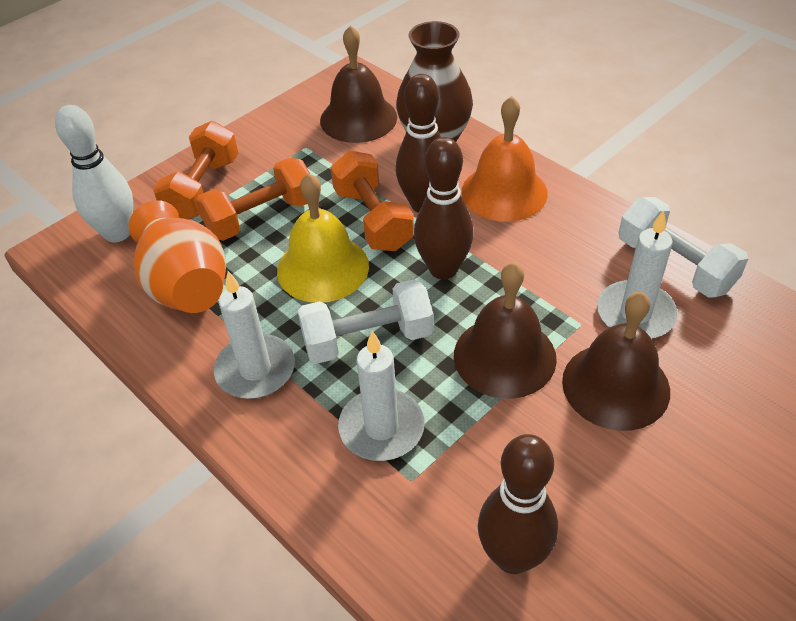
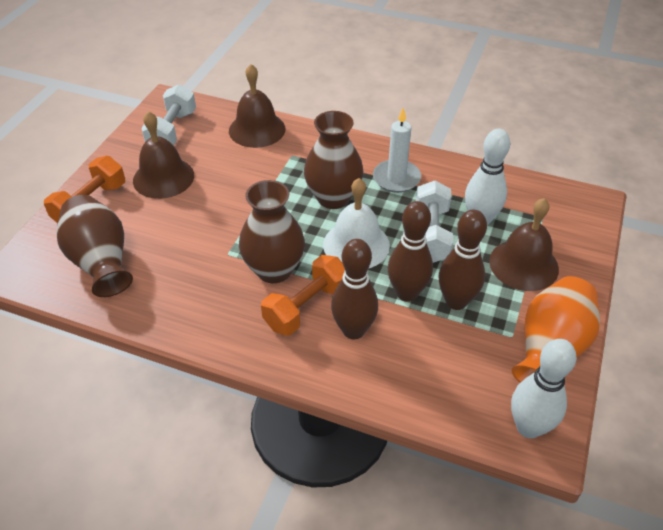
brown vase: 1 -> 3
orange bell: 1 -> 0
orange dumbbell: 3 -> 2
white bell: 0 -> 1
white bowling pin: 1 -> 2
white candle: 3 -> 1
yellow bell: 1 -> 0

